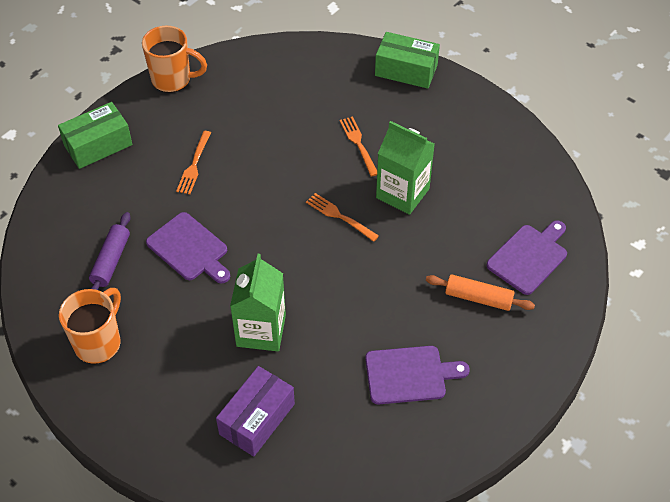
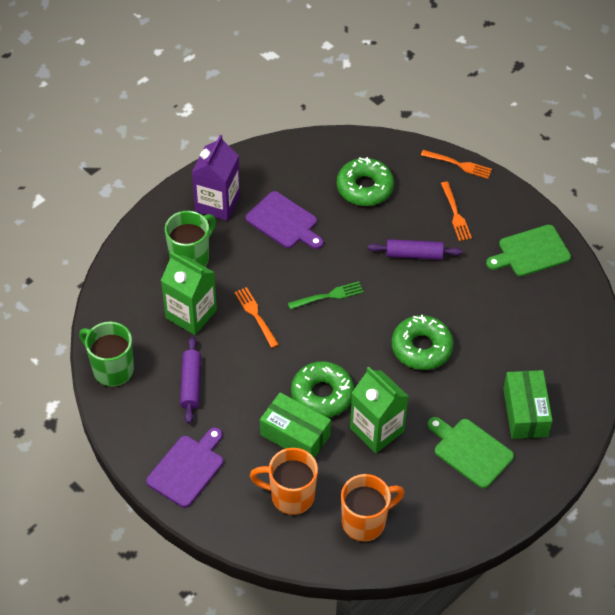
green cutting board: 0 -> 2
green donut: 0 -> 3
green fork: 0 -> 1
green mug: 0 -> 2
orange rolling pin: 1 -> 0
purple box: 1 -> 0
purple carton: 0 -> 1
purple cutting board: 3 -> 2
purple rolling pin: 1 -> 2

